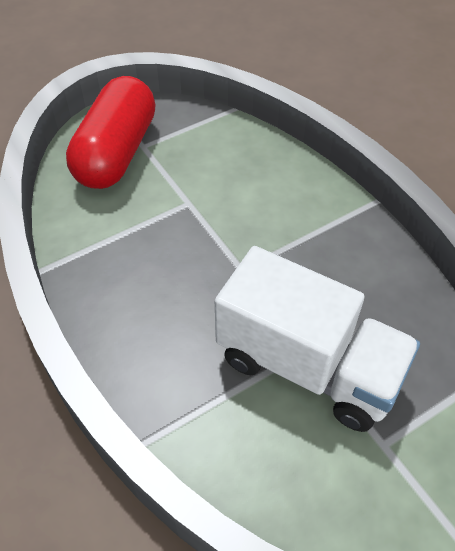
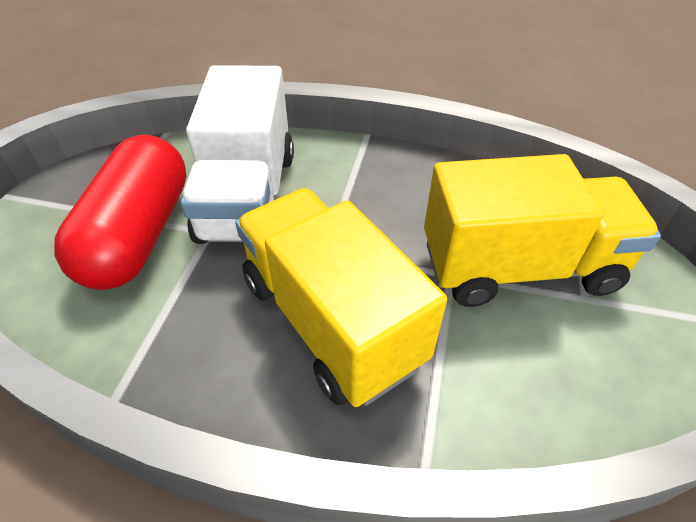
yellow truck: 0 -> 2

